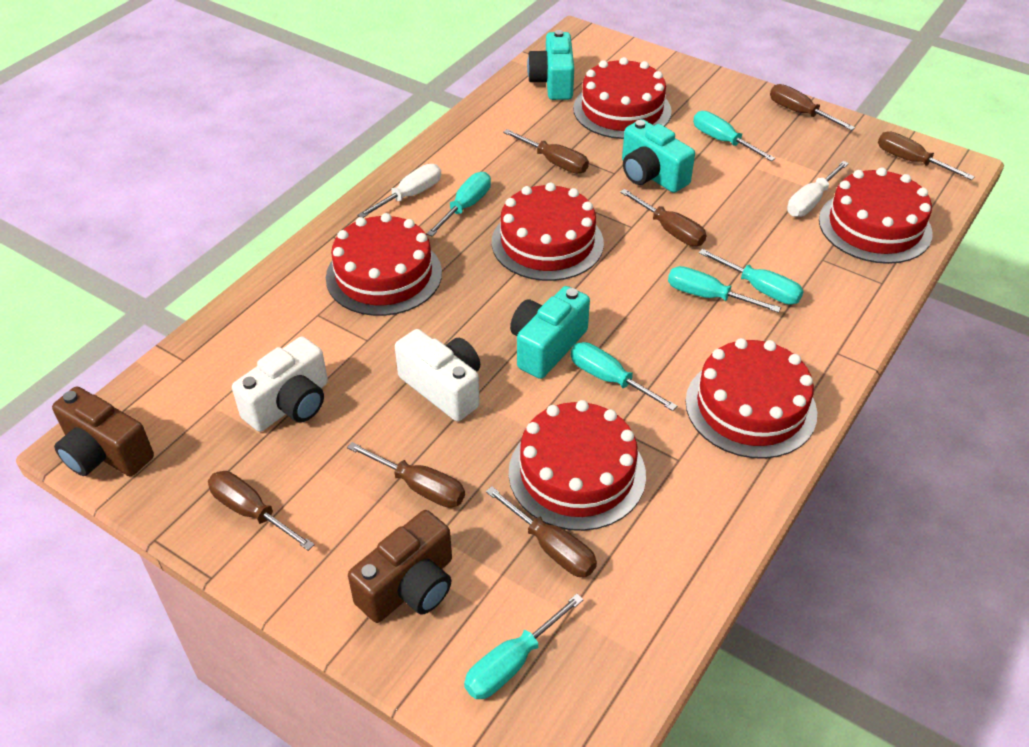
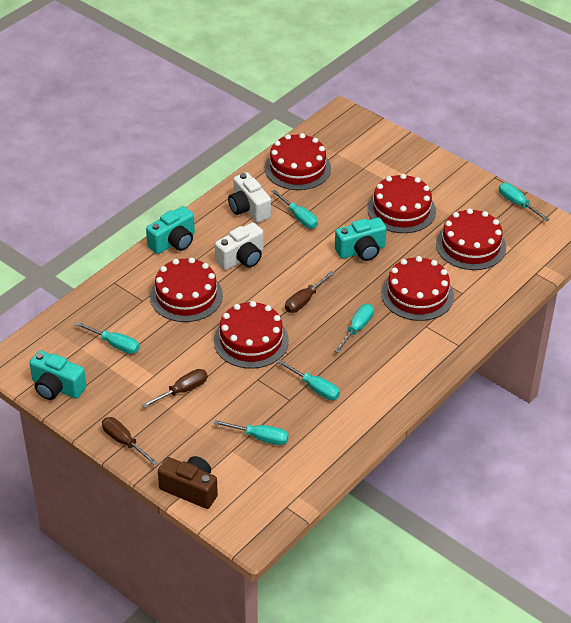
brown camera: 2 -> 1
brown screwdriver: 7 -> 3
white screwdriver: 2 -> 0

